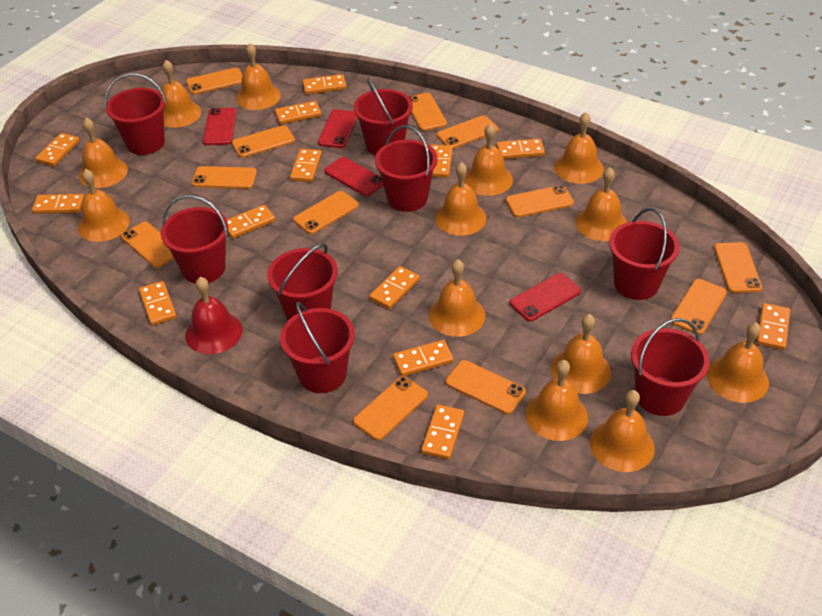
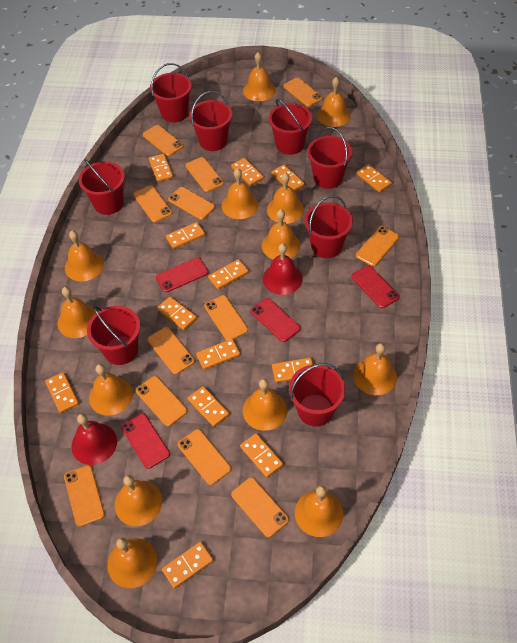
red bell: 1 -> 2

